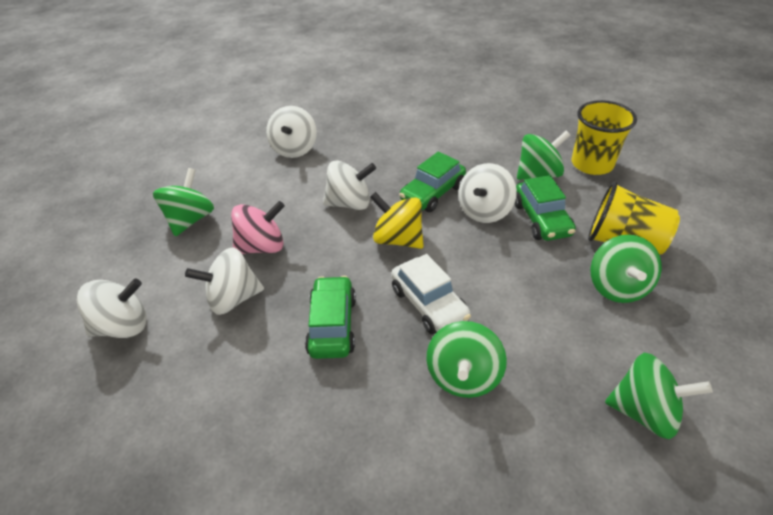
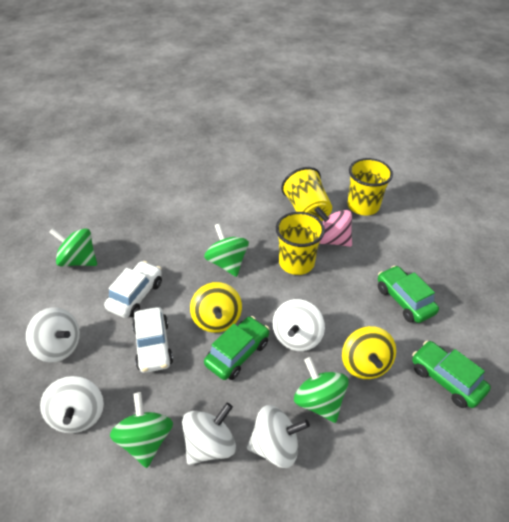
green spinning top: 5 -> 4
white car: 1 -> 2
yellow cup: 2 -> 3
yellow spinning top: 1 -> 2

